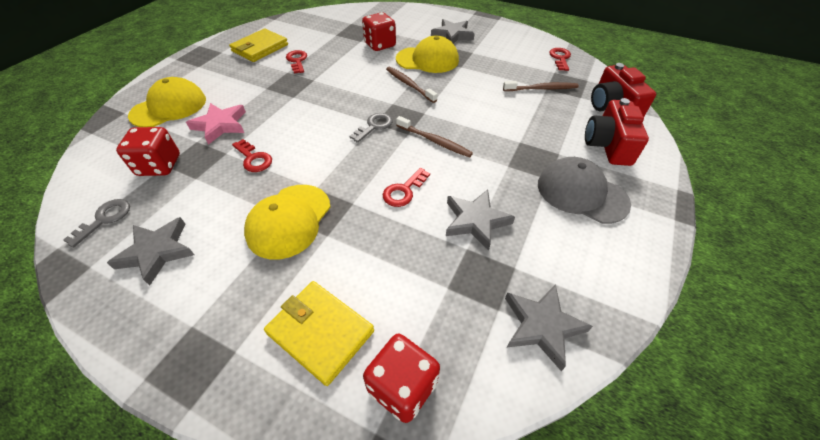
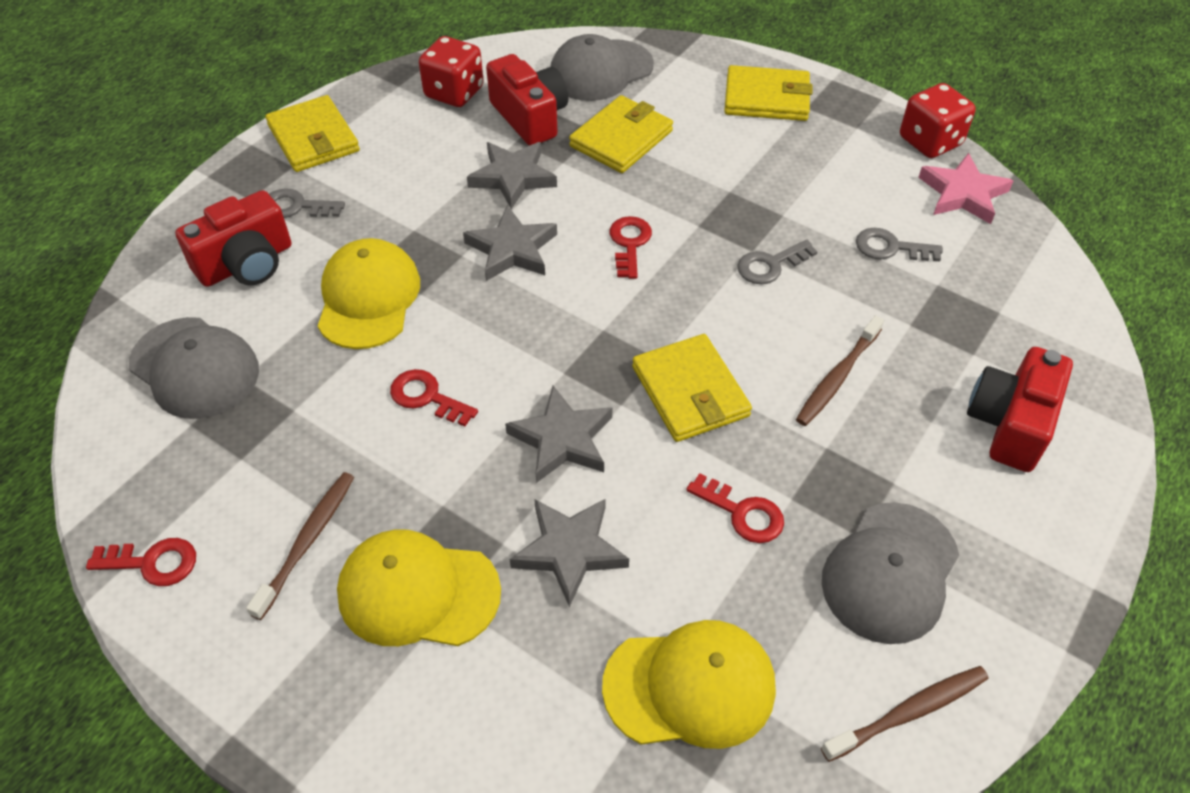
grey cap: 1 -> 3
grey key: 2 -> 3
red camera: 2 -> 3
red dice: 3 -> 2
yellow wallet: 2 -> 4

